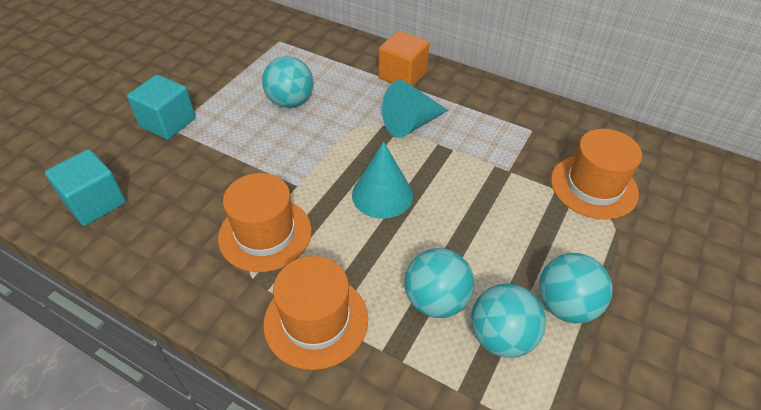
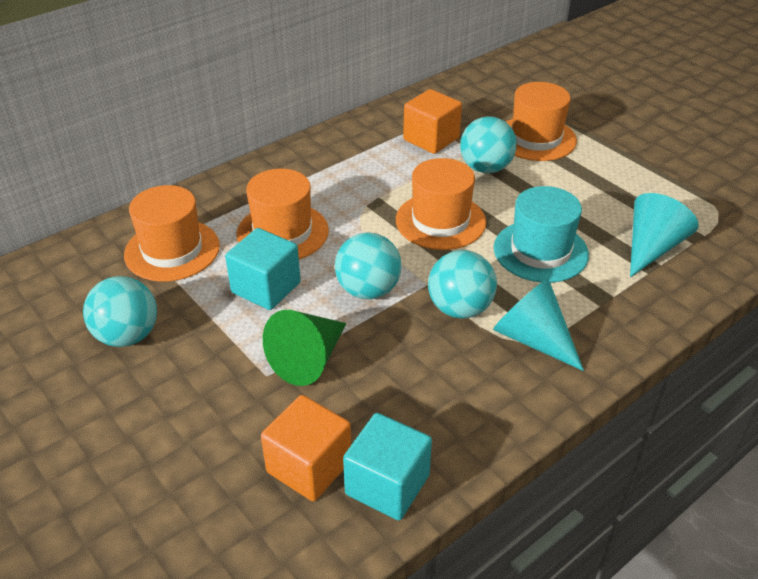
green cone: 0 -> 1
orange cube: 1 -> 2
orange hat: 3 -> 4
turquoise hat: 0 -> 1

